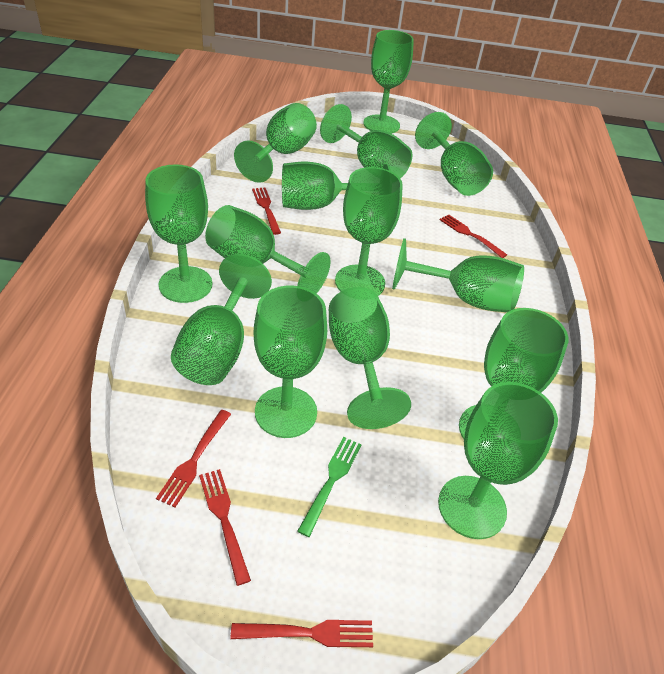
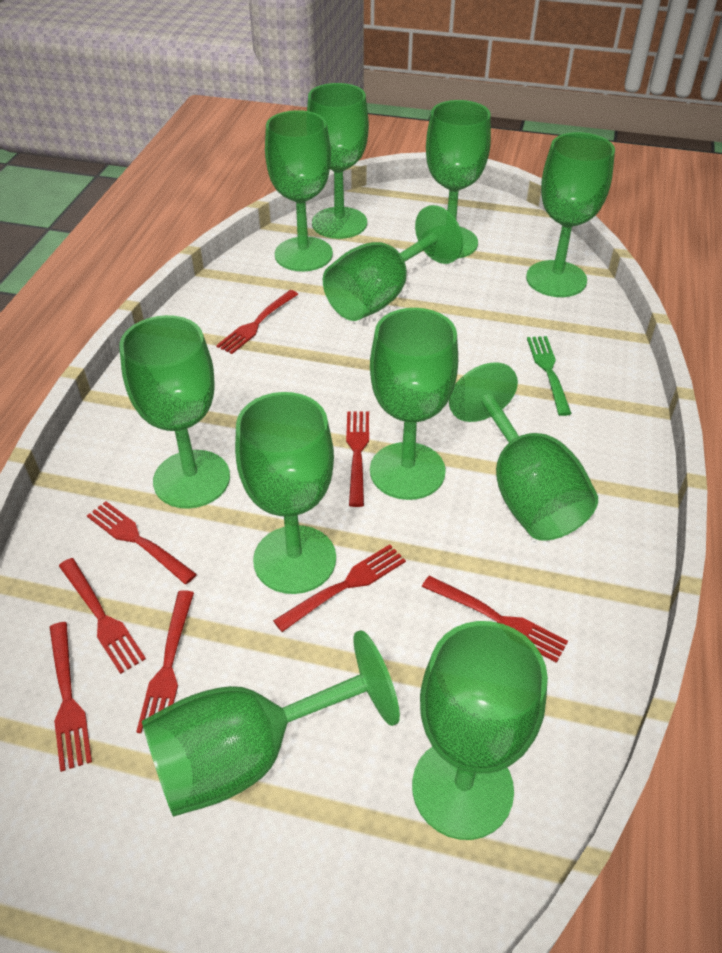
green goblet: 14 -> 11
red fork: 5 -> 8

